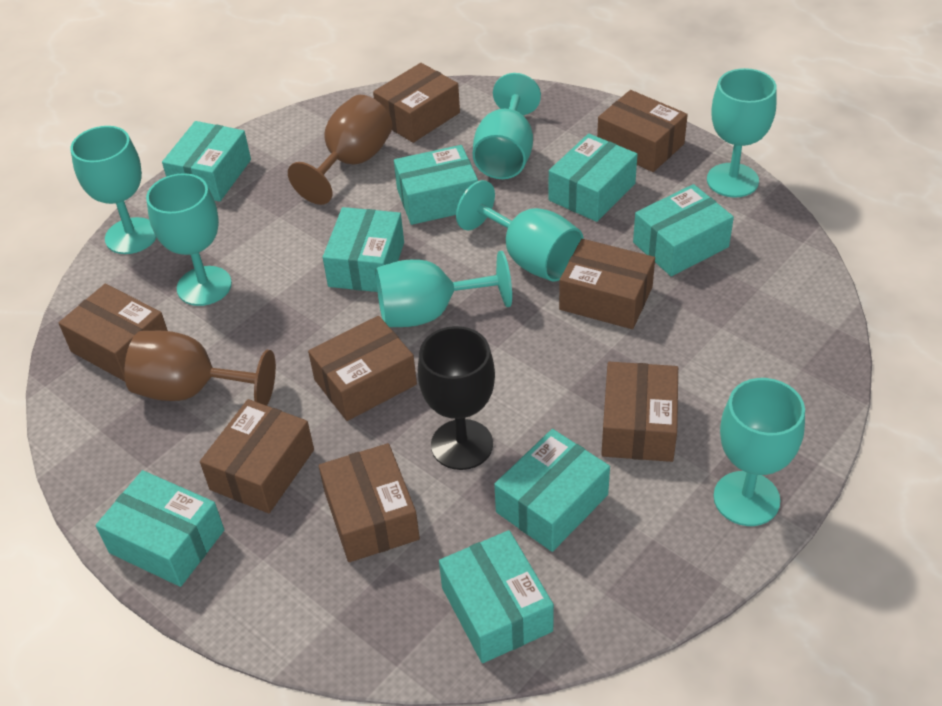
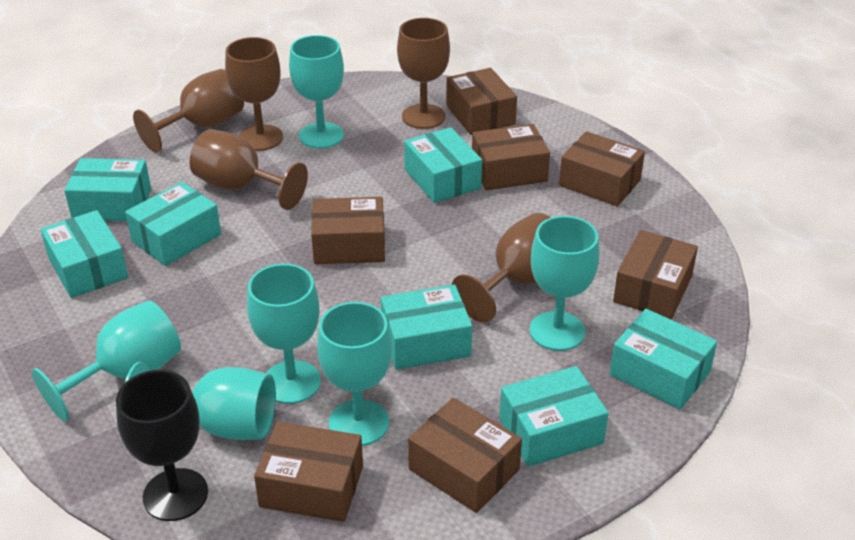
brown box: 8 -> 7
brown goblet: 2 -> 5
turquoise box: 8 -> 7
turquoise goblet: 7 -> 6

